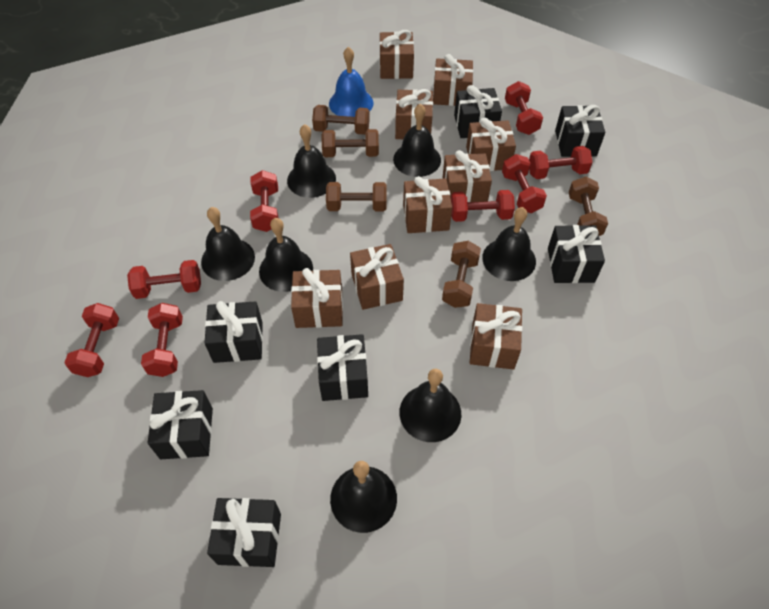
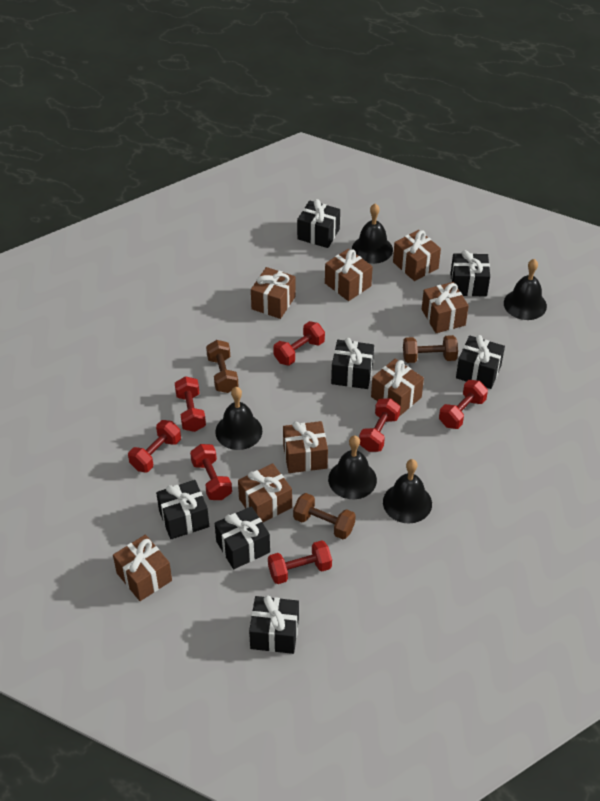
black bell: 7 -> 5
blue bell: 1 -> 0
brown dumbbell: 5 -> 3
brown gift: 9 -> 8
red dumbbell: 8 -> 7

